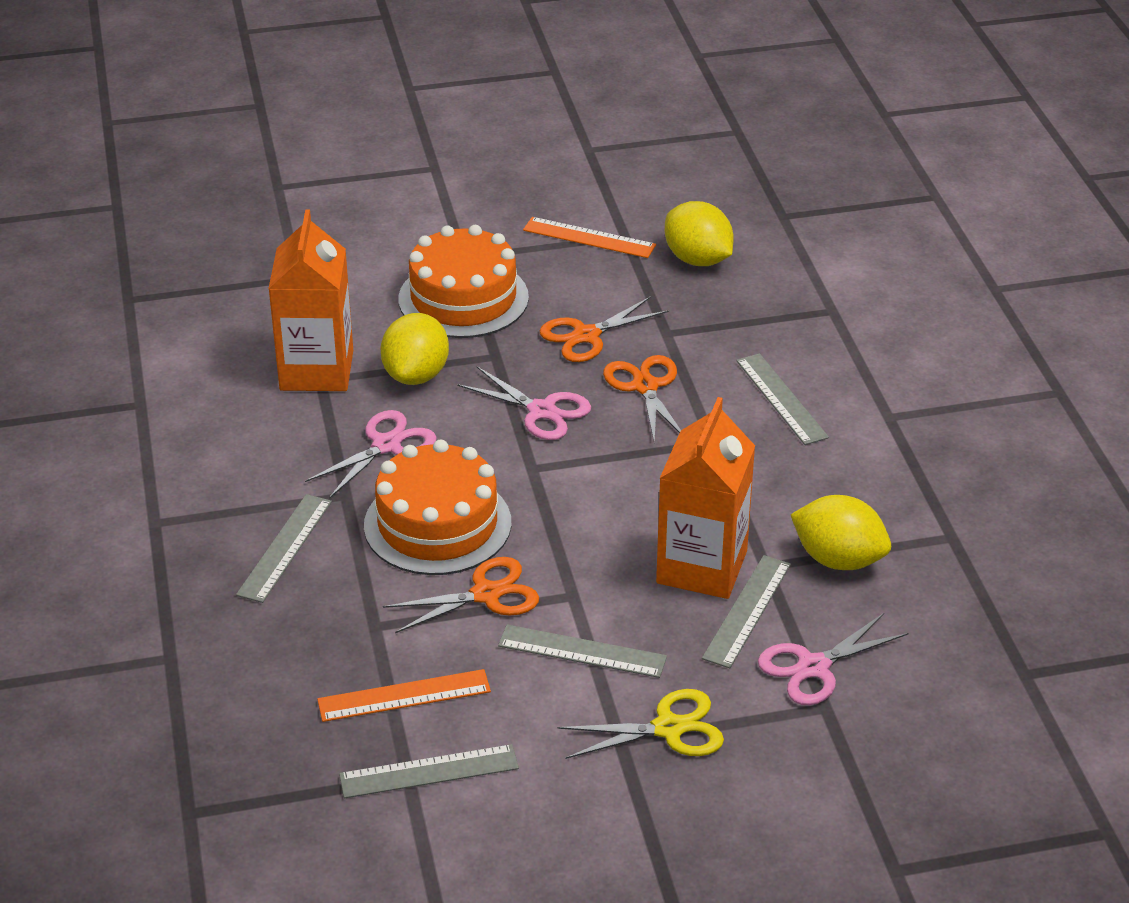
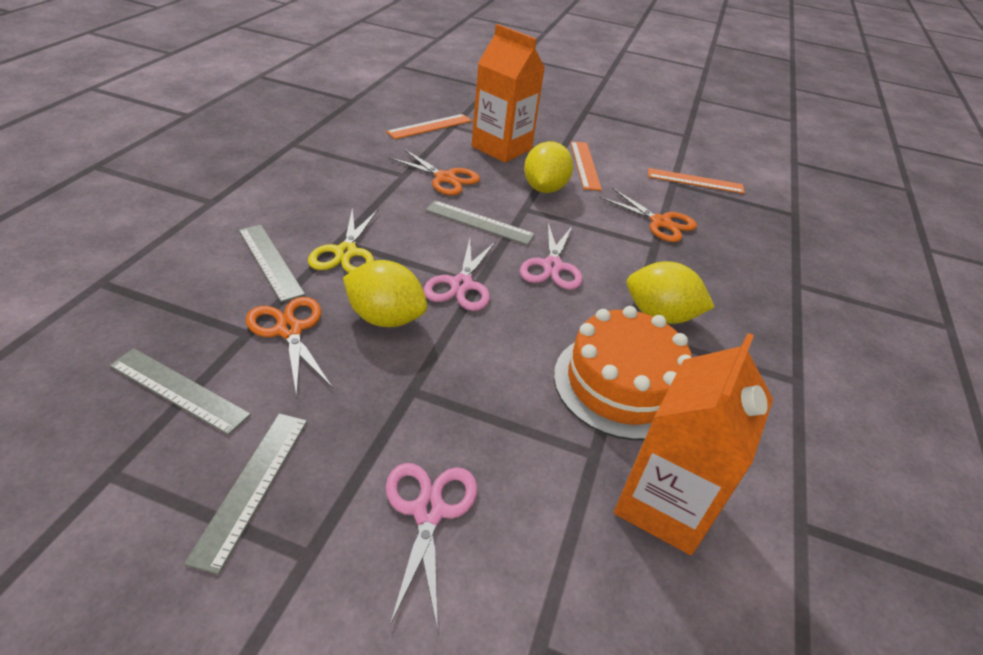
grey ruler: 5 -> 4
orange cake: 2 -> 1
orange ruler: 2 -> 3

